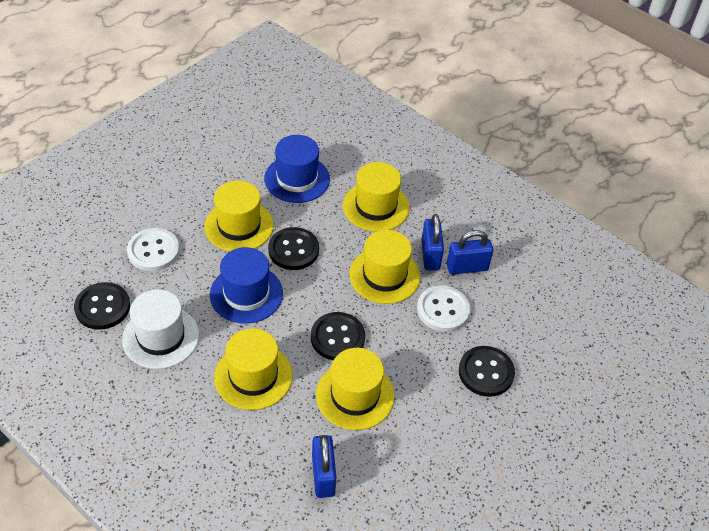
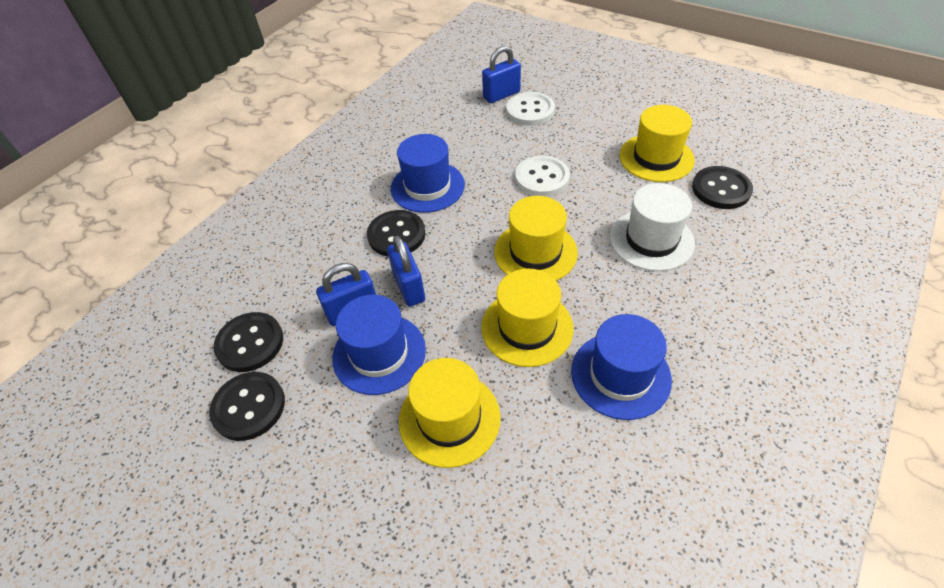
blue hat: 2 -> 3
yellow hat: 5 -> 4

